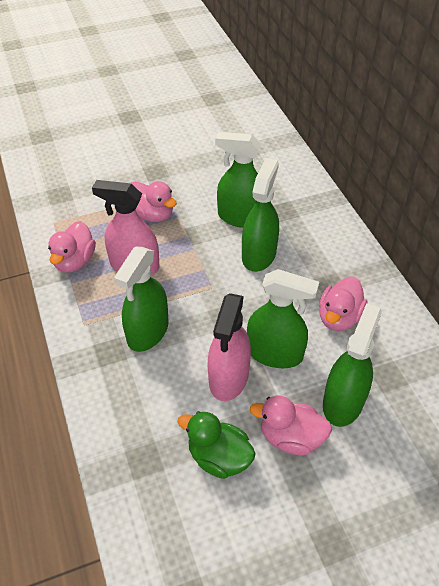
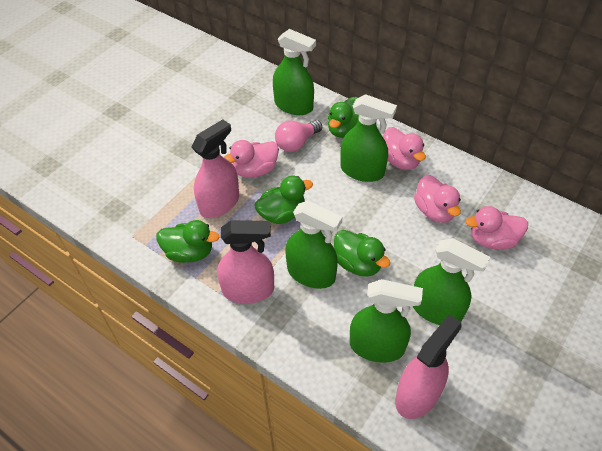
green duck: 1 -> 4
pink light bulb: 0 -> 1
pink spray bottle: 2 -> 3

